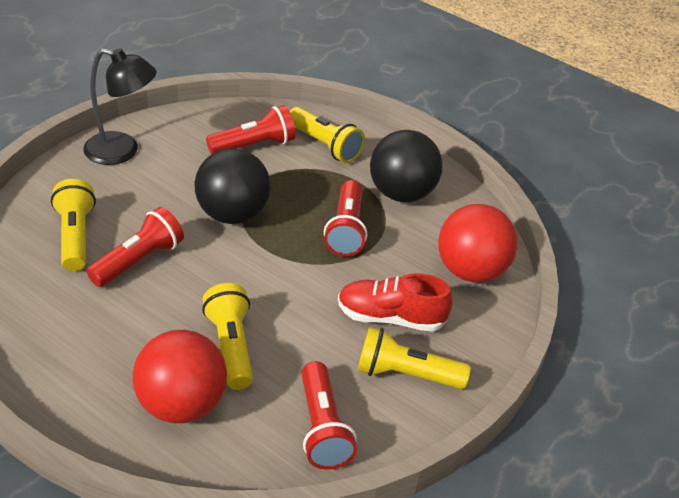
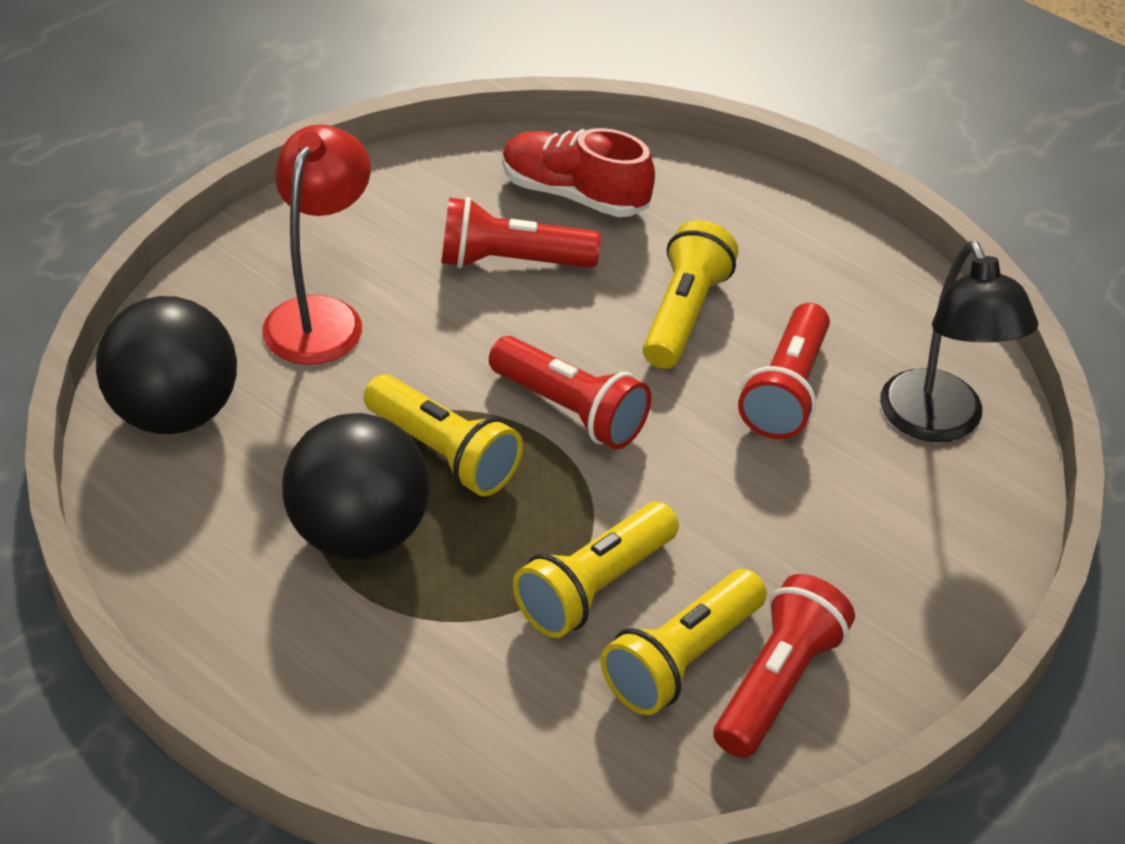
red ball: 2 -> 0
red lamp: 0 -> 1

